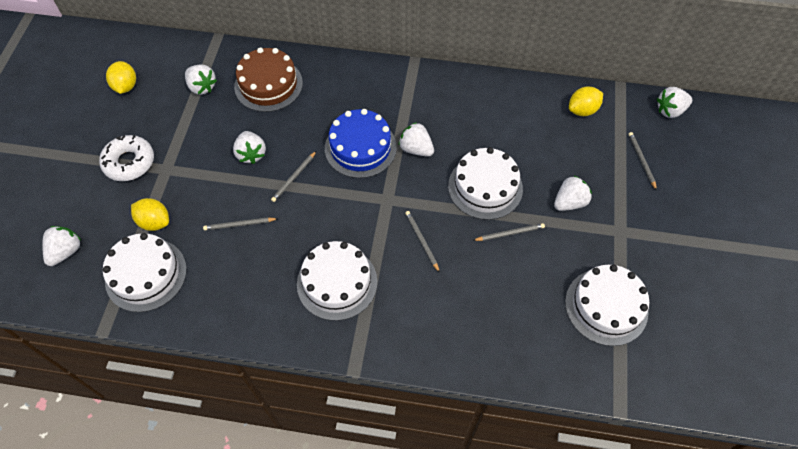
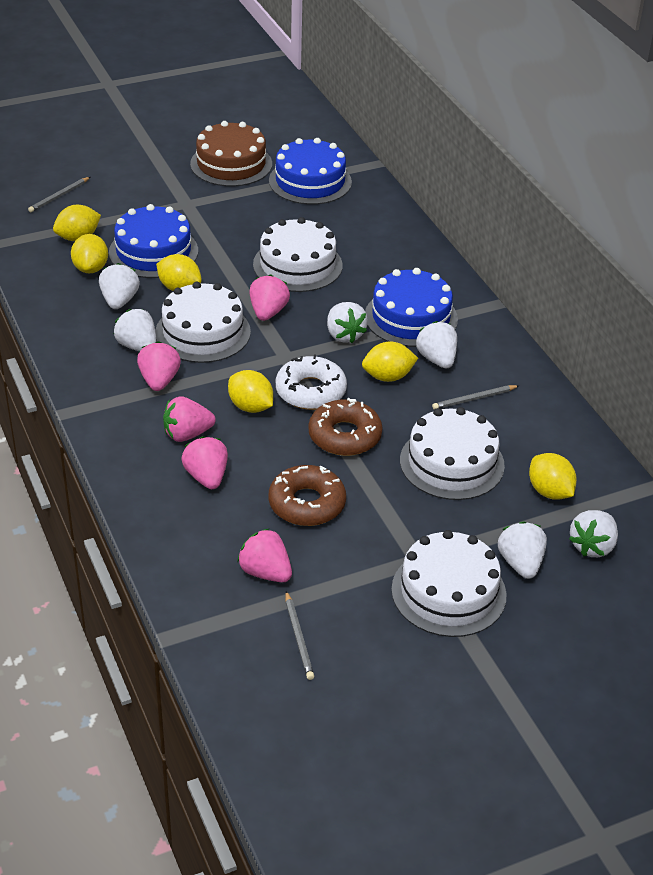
blue cake: 1 -> 3
brown donut: 0 -> 2
grey pencil: 5 -> 3
pink strawberry: 0 -> 5
yellow lemon: 3 -> 6

